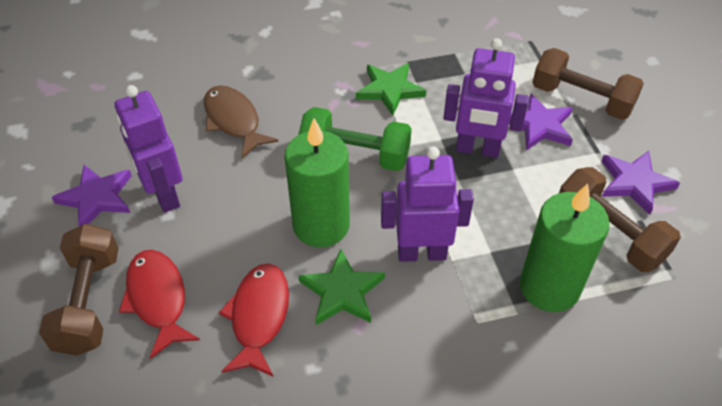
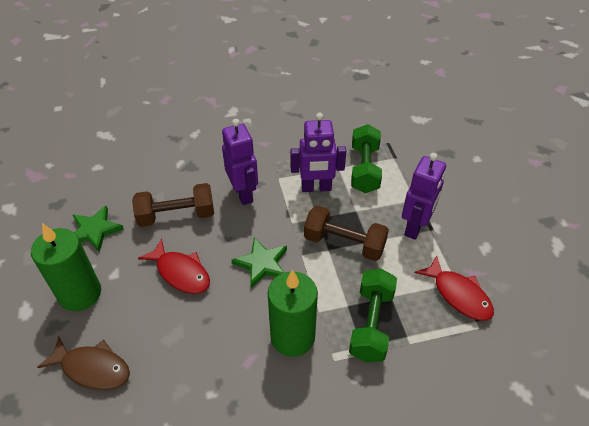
brown dumbbell: 3 -> 2
green dumbbell: 1 -> 2
purple star: 3 -> 0

